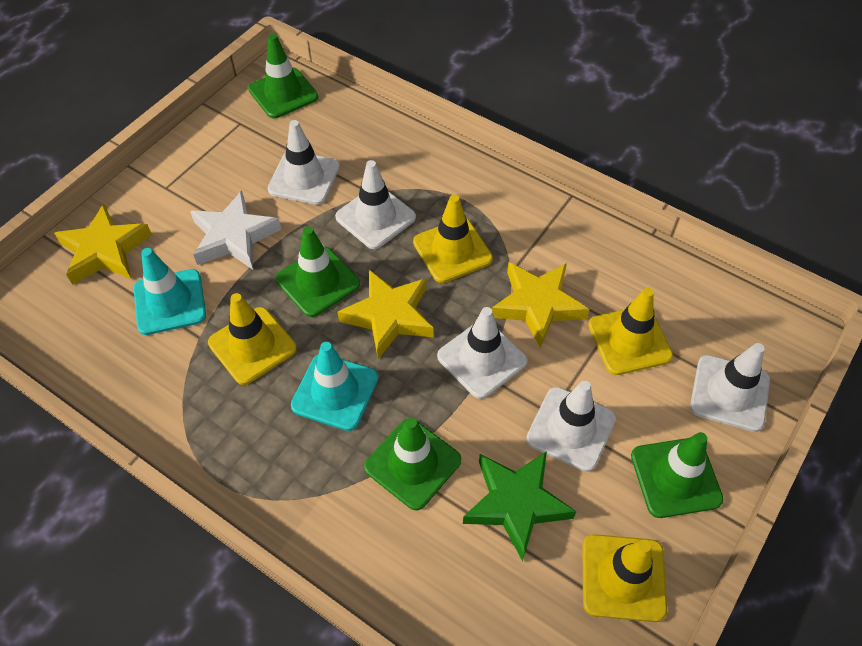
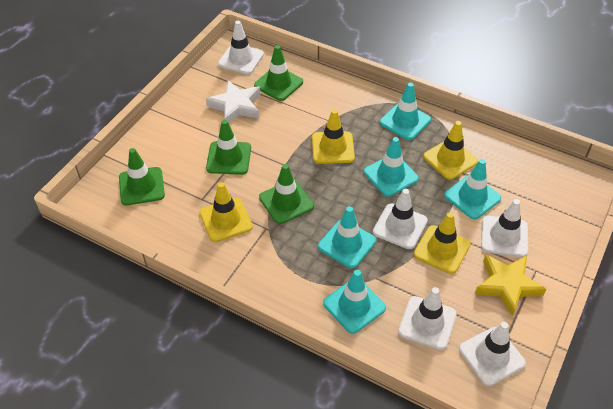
green star: 1 -> 0
turquoise traffic cone: 2 -> 5
yellow star: 3 -> 1

